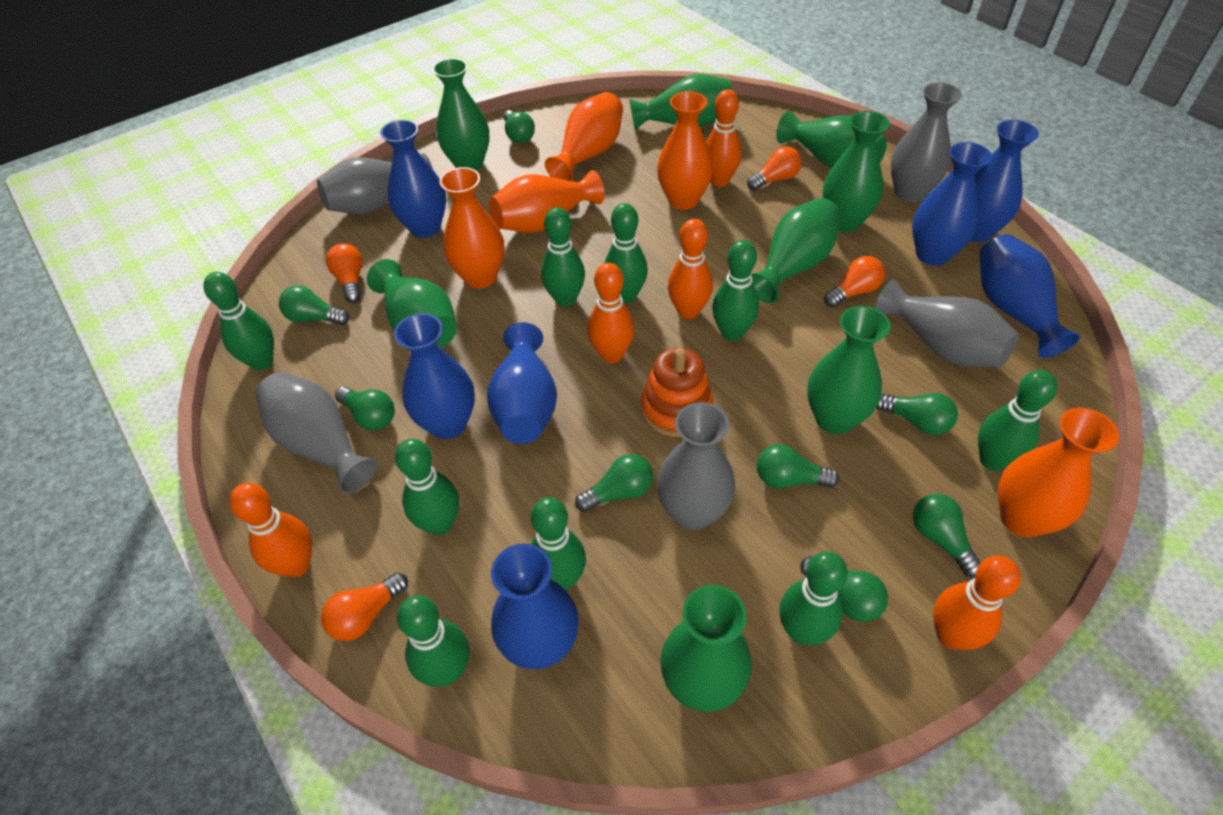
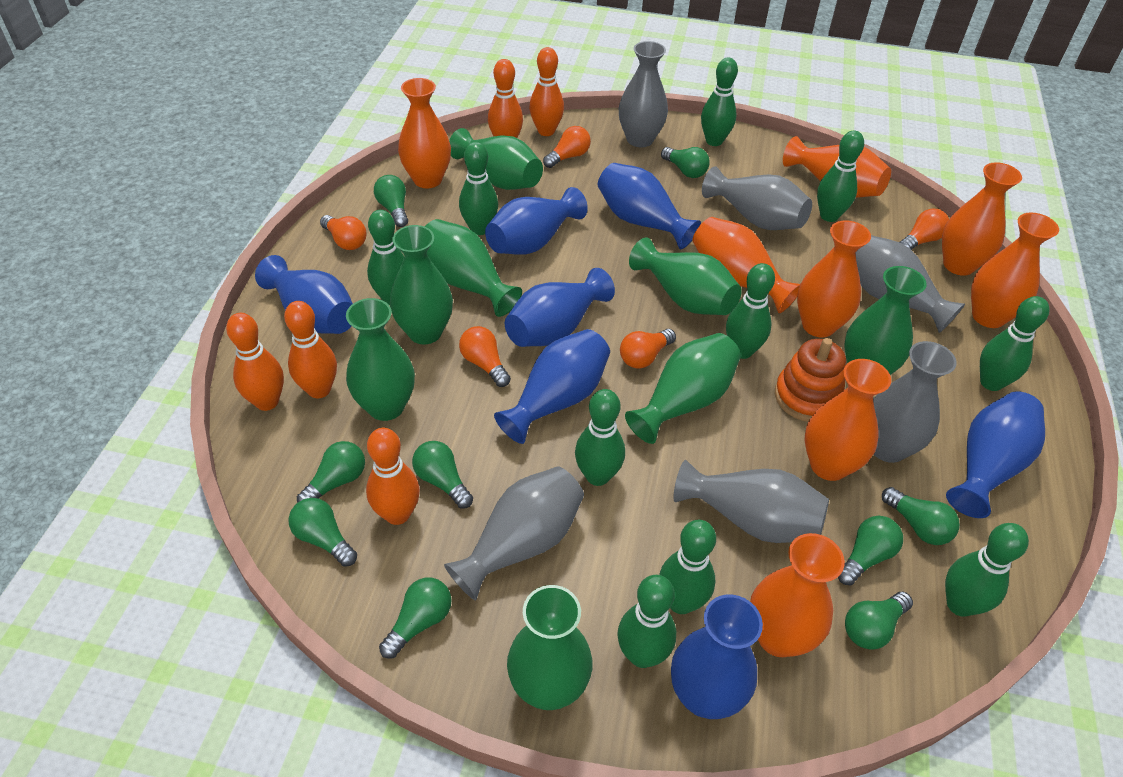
green bowling pin: 9 -> 10
green light bulb: 8 -> 9
grey vase: 5 -> 6
orange light bulb: 4 -> 5
orange vase: 5 -> 8

